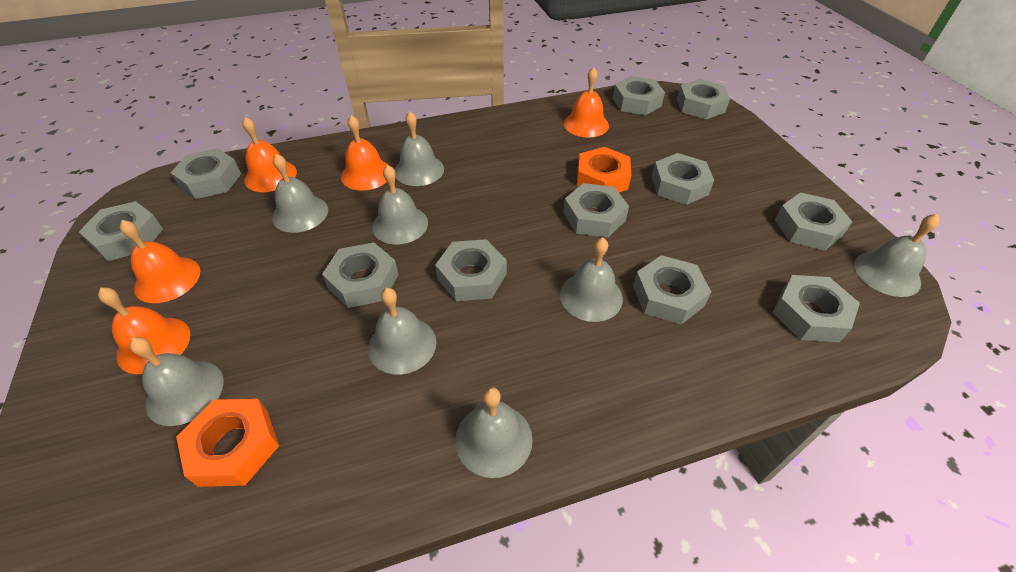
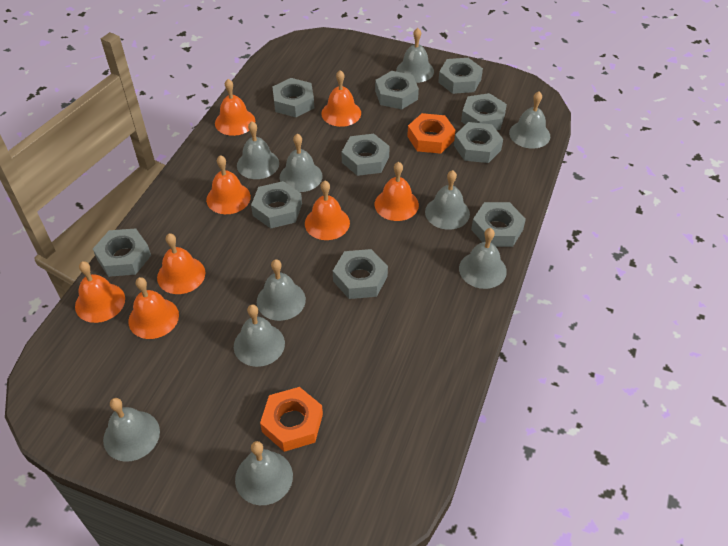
grey bell: 8 -> 10
grey nut: 11 -> 10
orange bell: 5 -> 8

